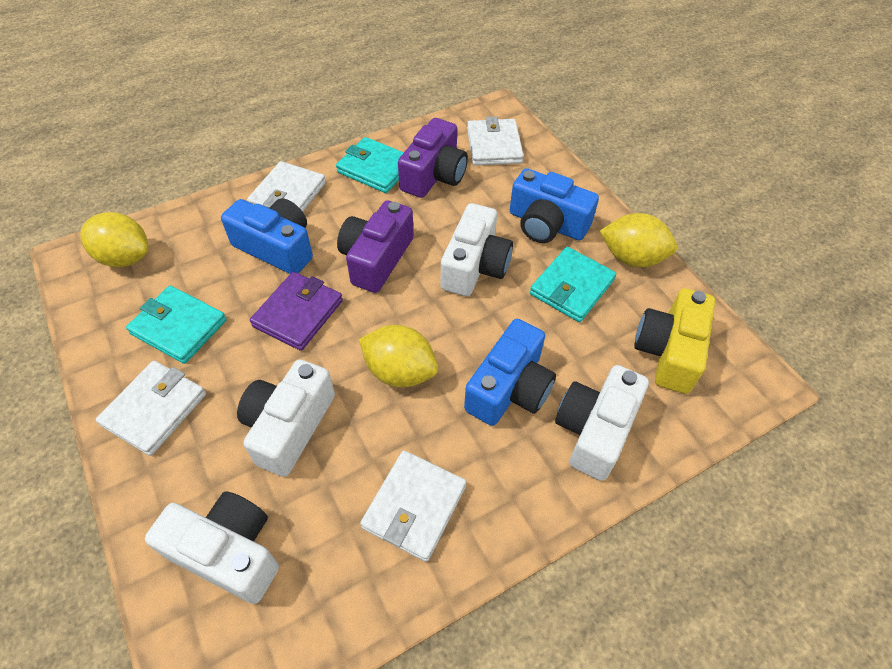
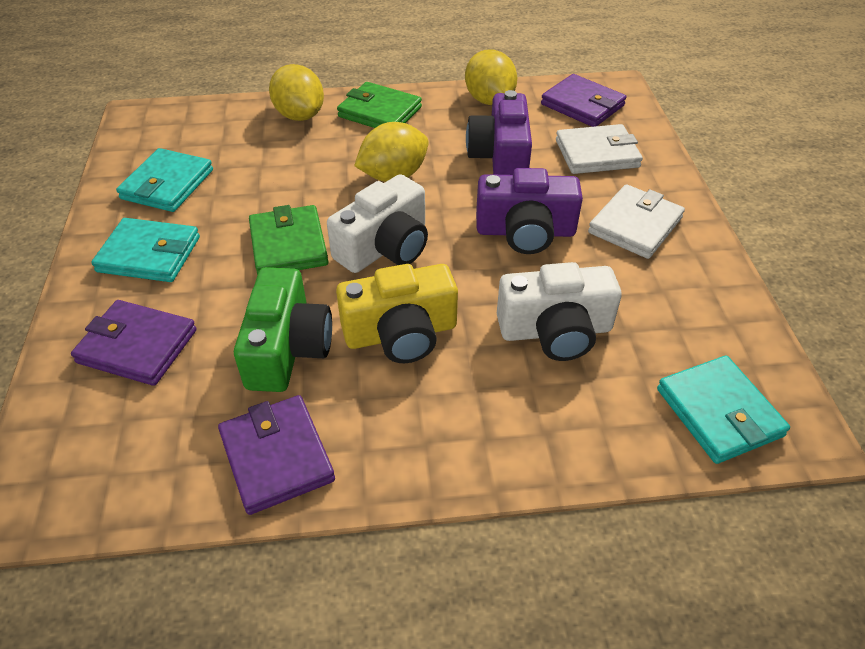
blue camera: 3 -> 0
green camera: 0 -> 1
green wallet: 0 -> 2
purple wallet: 1 -> 3
white camera: 4 -> 2
white wallet: 4 -> 2

